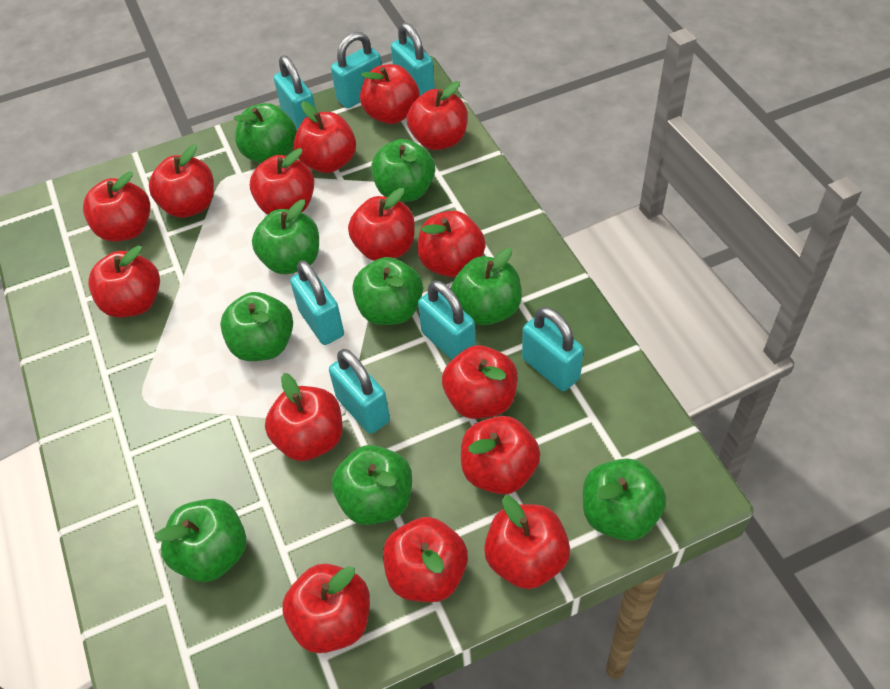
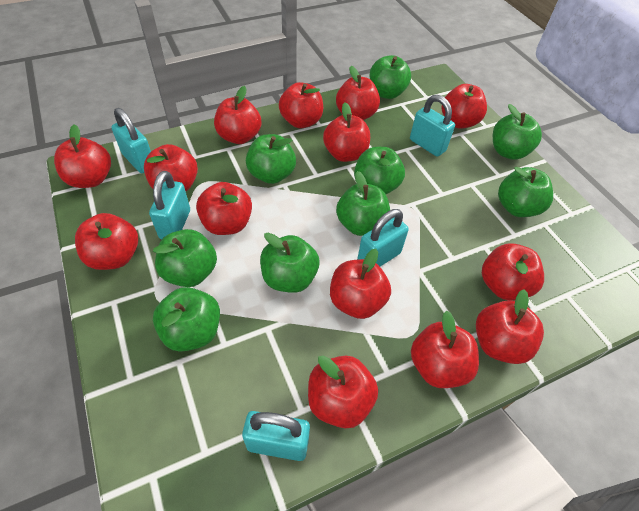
red apple: 15 -> 14
turquoise padlock: 7 -> 5

